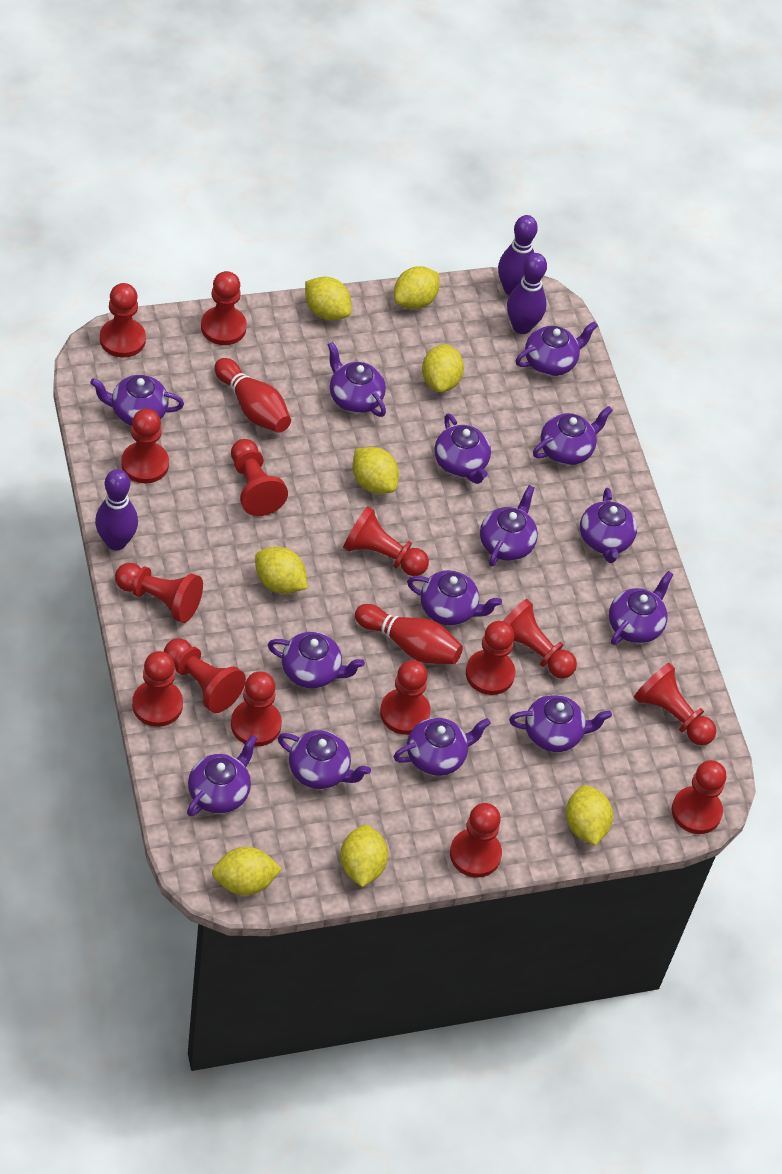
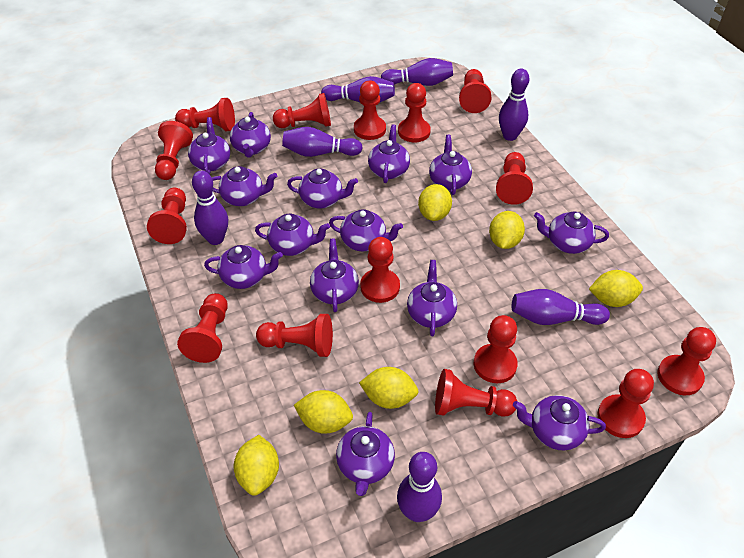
purple bowling pin: 3 -> 7
red bowling pin: 2 -> 0
yellow lemon: 8 -> 6

